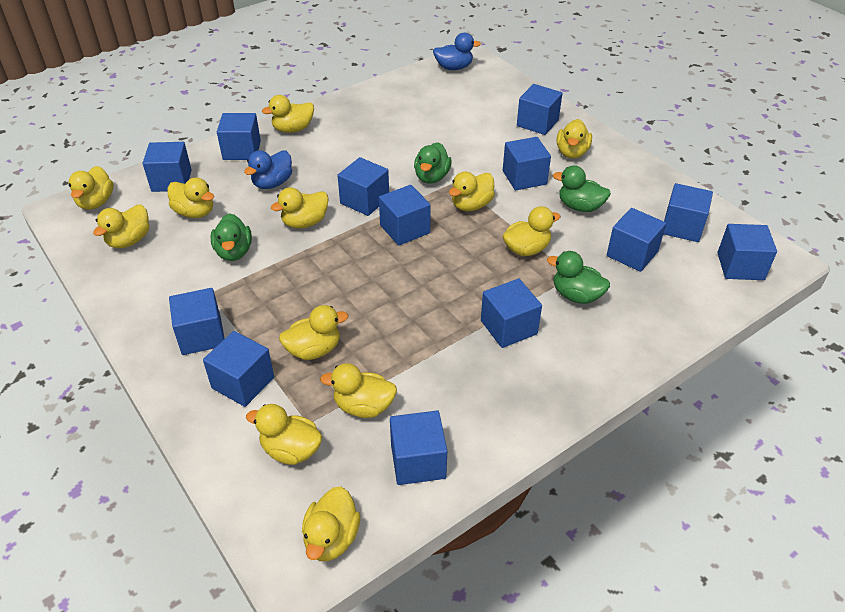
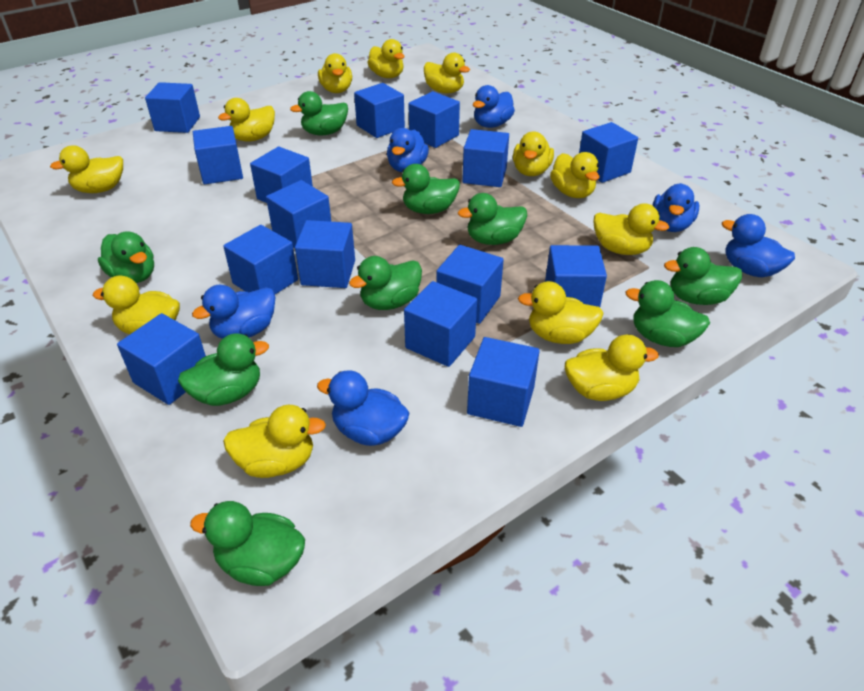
blue cube: 13 -> 15
blue duck: 2 -> 6
green duck: 4 -> 9

